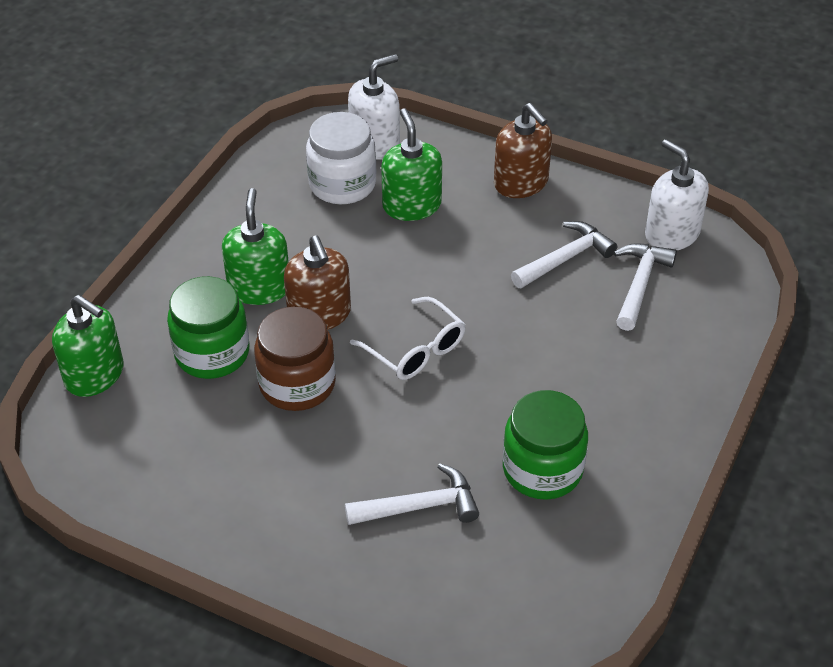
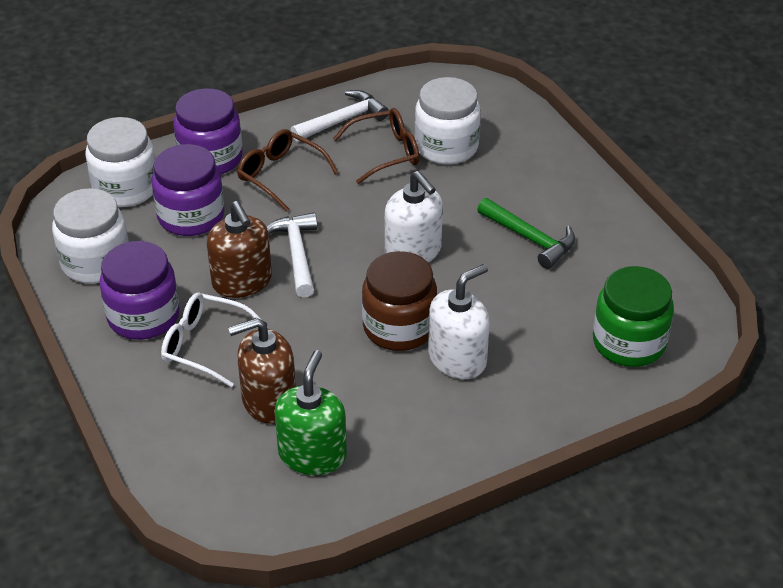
brown glasses: 0 -> 2
green hammer: 0 -> 1
green jar: 2 -> 1
green soap dispenser: 3 -> 1
purple jar: 0 -> 3
white hammer: 3 -> 2
white jar: 1 -> 3

